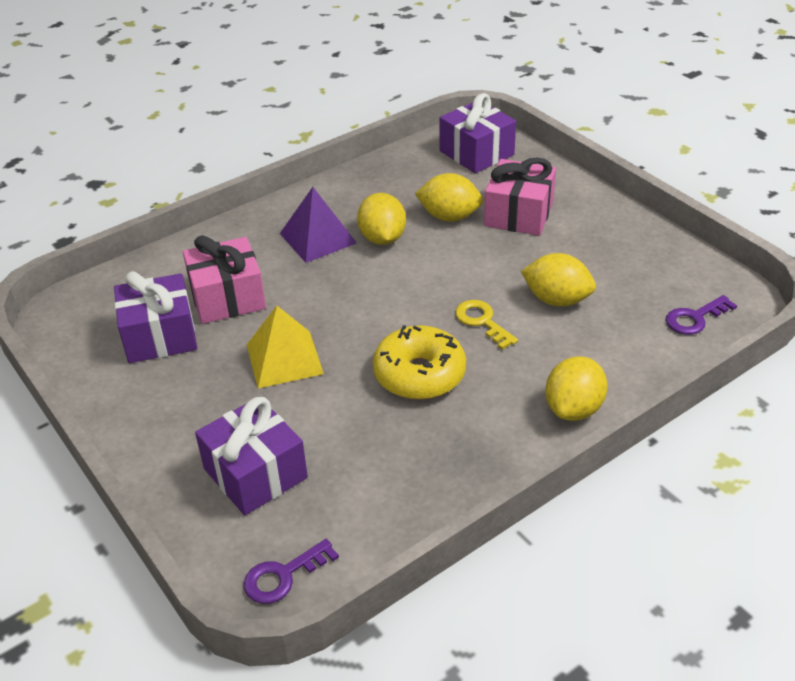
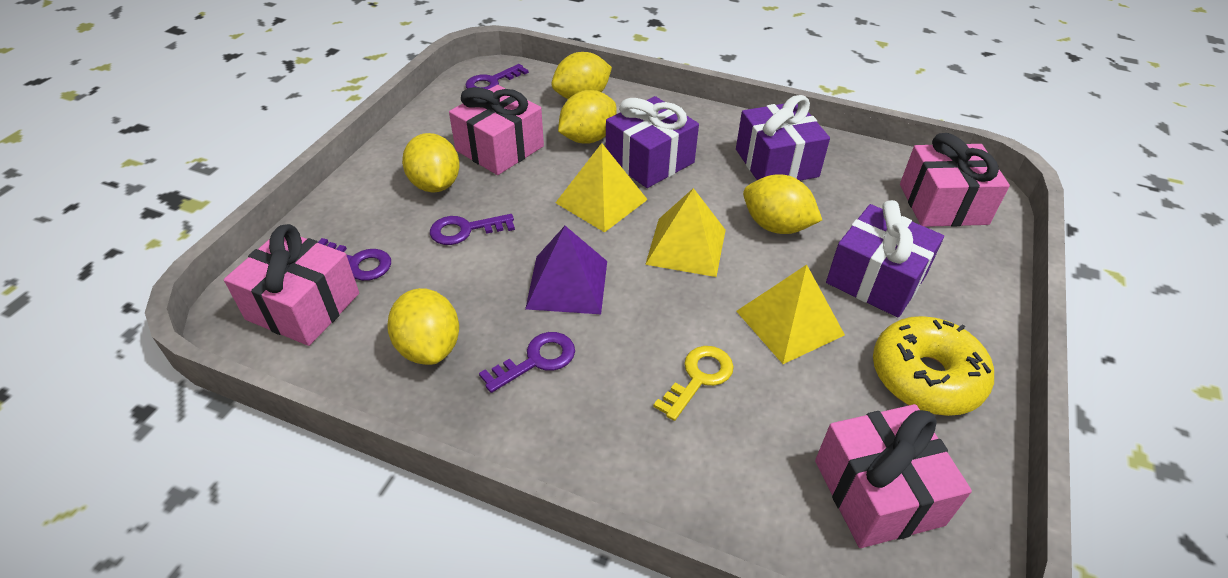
pink gift: 2 -> 4
purple key: 2 -> 4
yellow lemon: 4 -> 5
yellow pyramid: 1 -> 3

